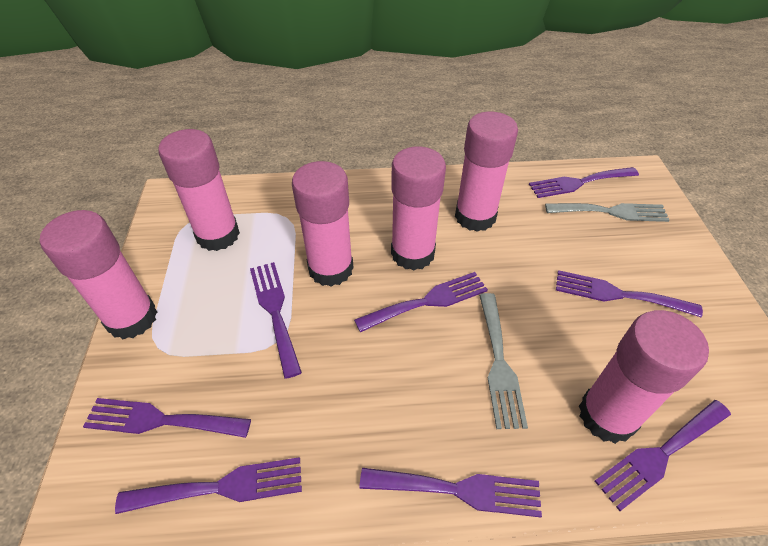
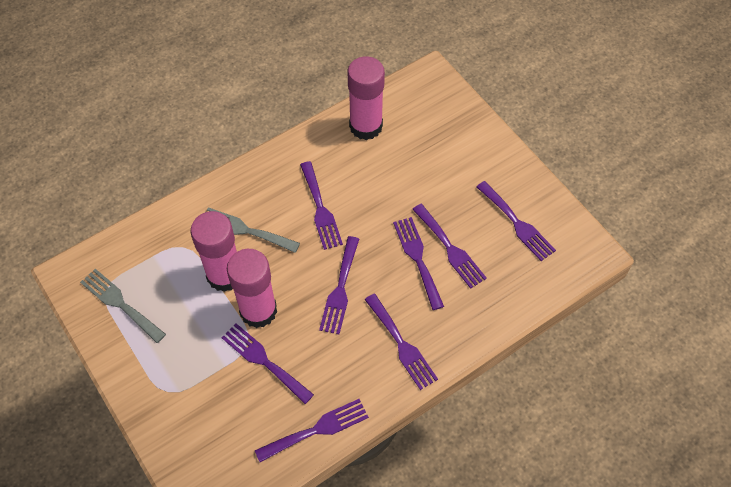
pink glue stick: 6 -> 3

